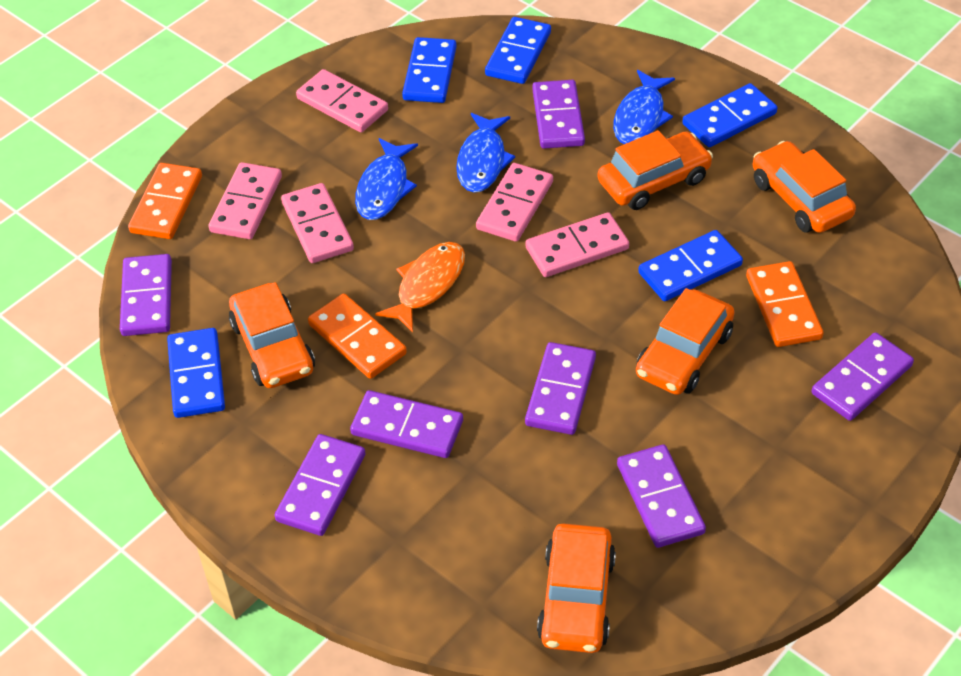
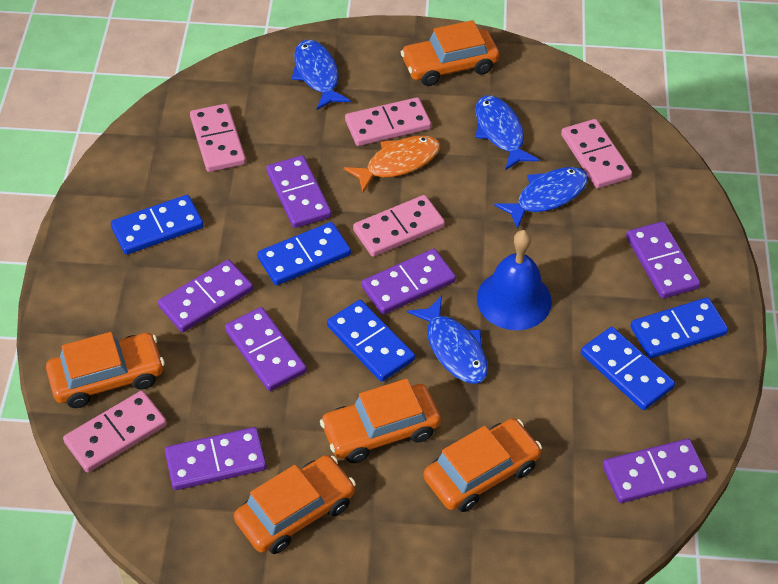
blue bell: 0 -> 1
blue fish: 3 -> 4
orange domino: 3 -> 0

